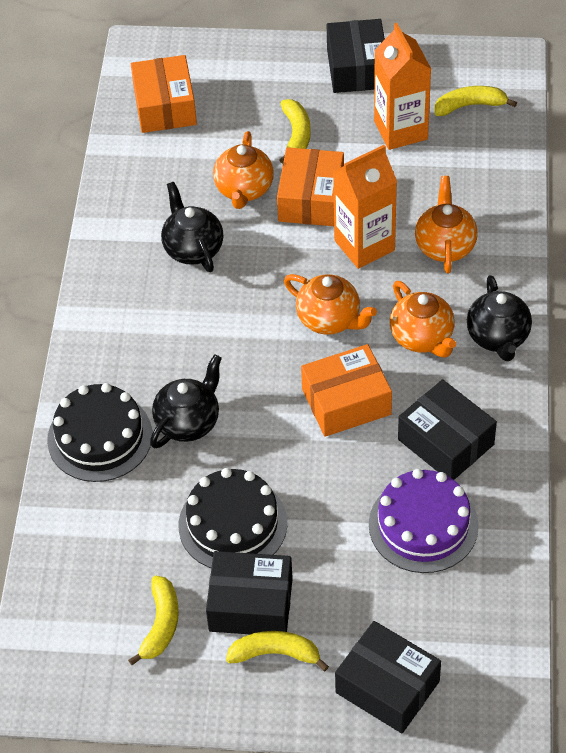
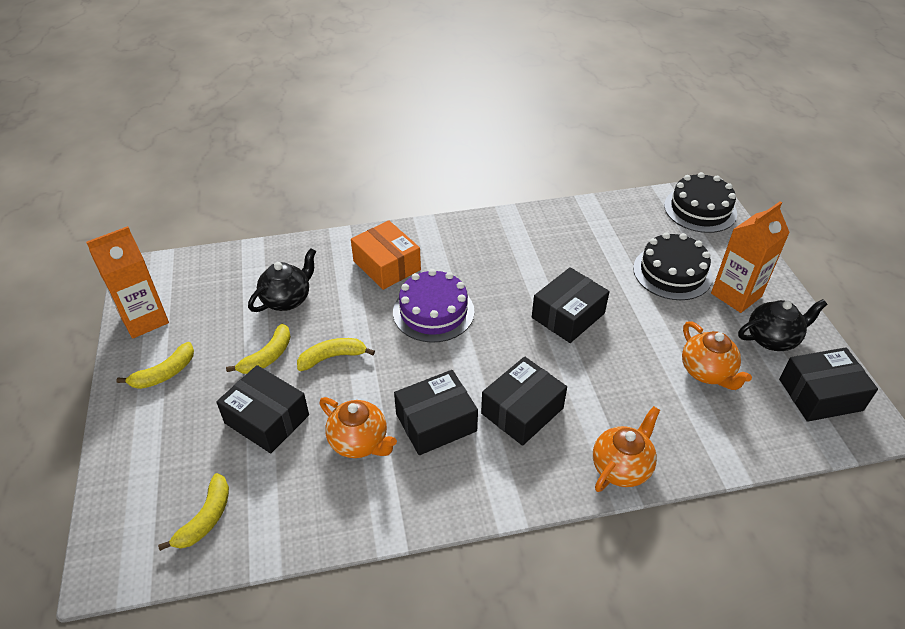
black box: 4 -> 5
black teapot: 3 -> 2
orange box: 3 -> 1
orange teapot: 4 -> 3

